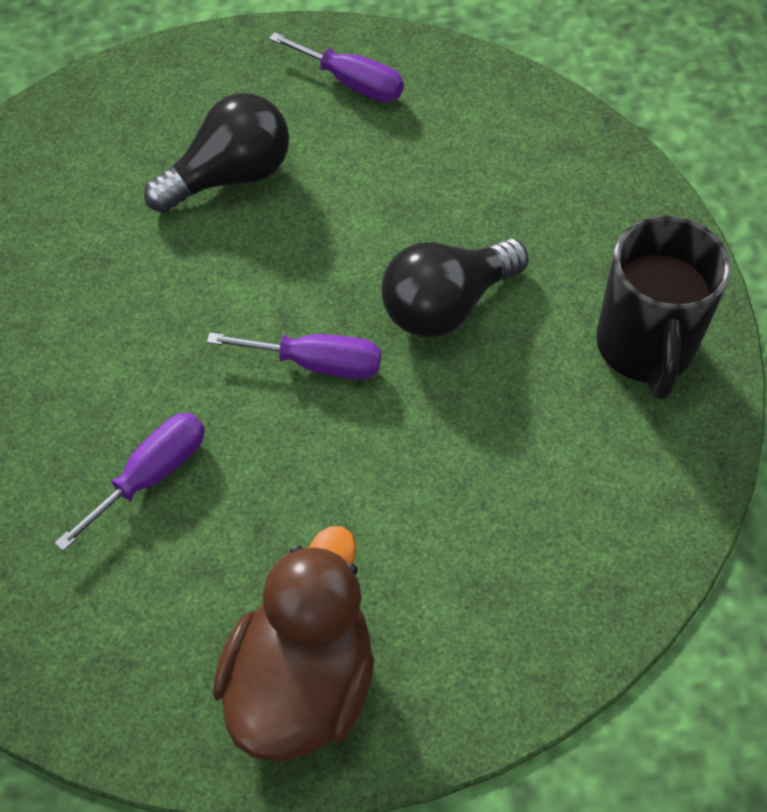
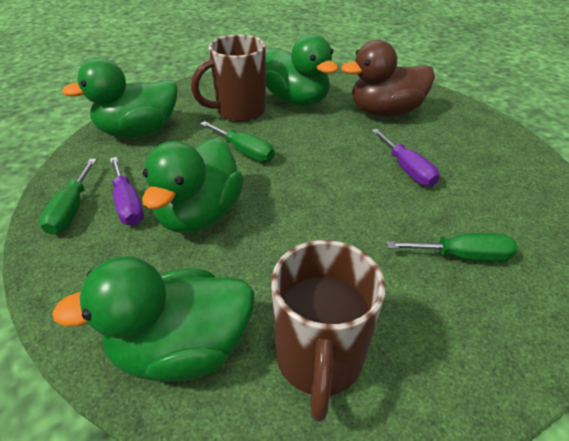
black light bulb: 2 -> 0
black mug: 1 -> 0
brown mug: 0 -> 2
green duck: 0 -> 4
green screwdriver: 0 -> 3
purple screwdriver: 3 -> 2

